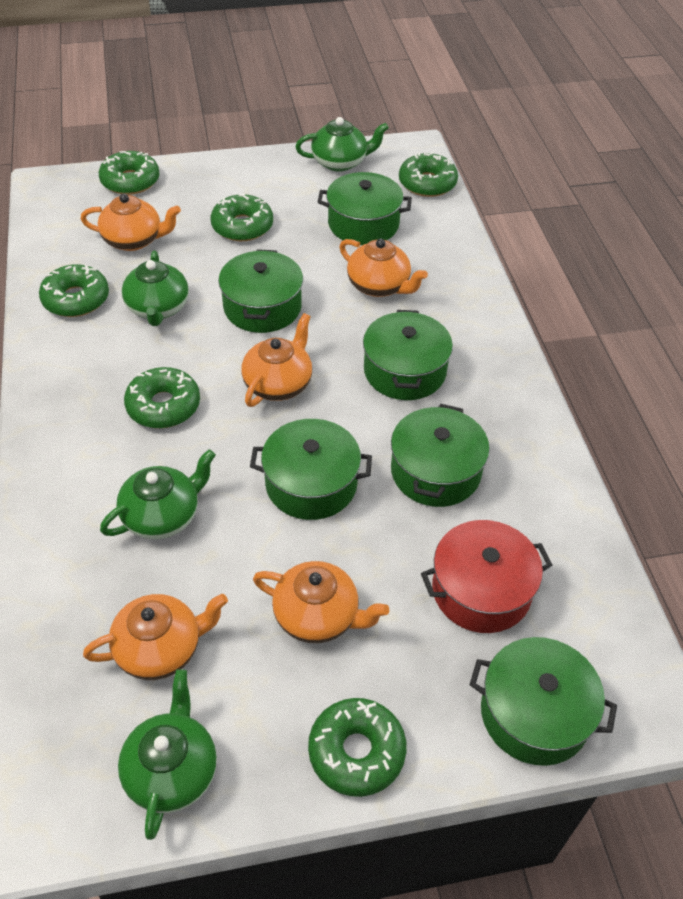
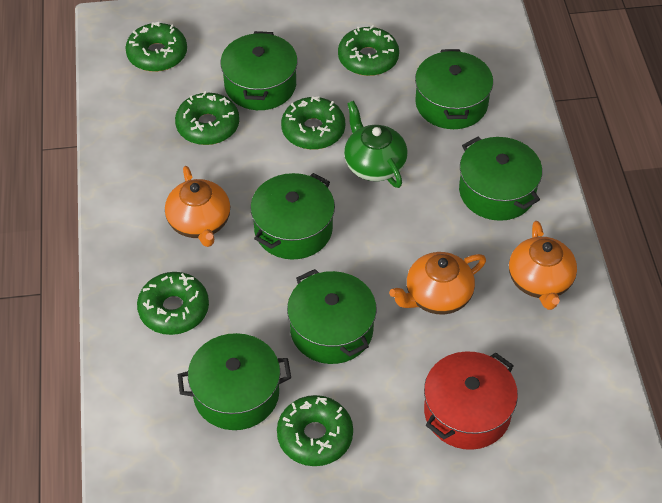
green teapot: 4 -> 1
orange teapot: 5 -> 3

